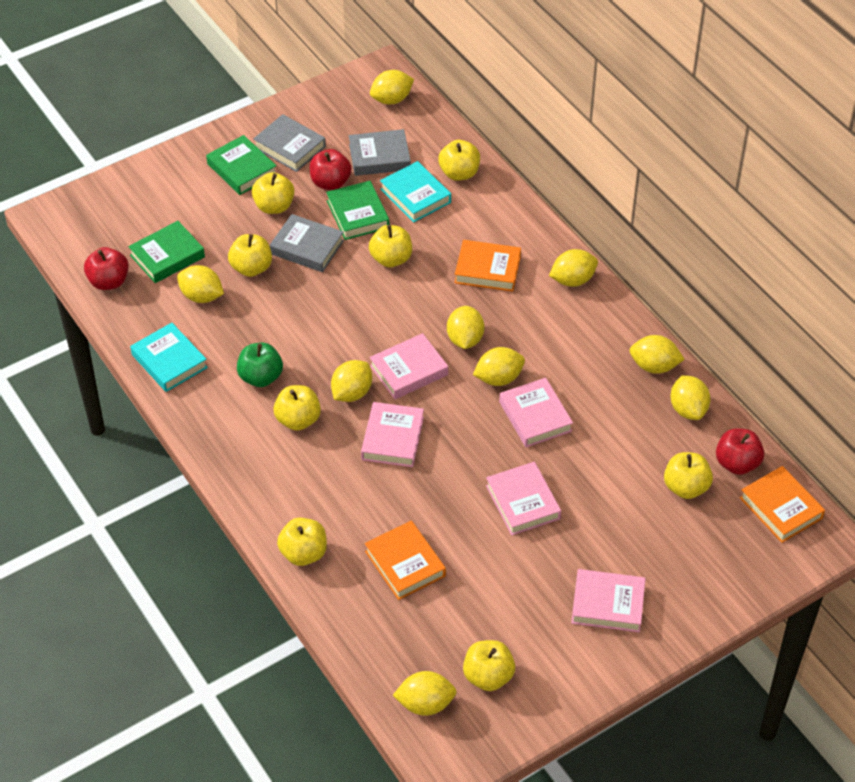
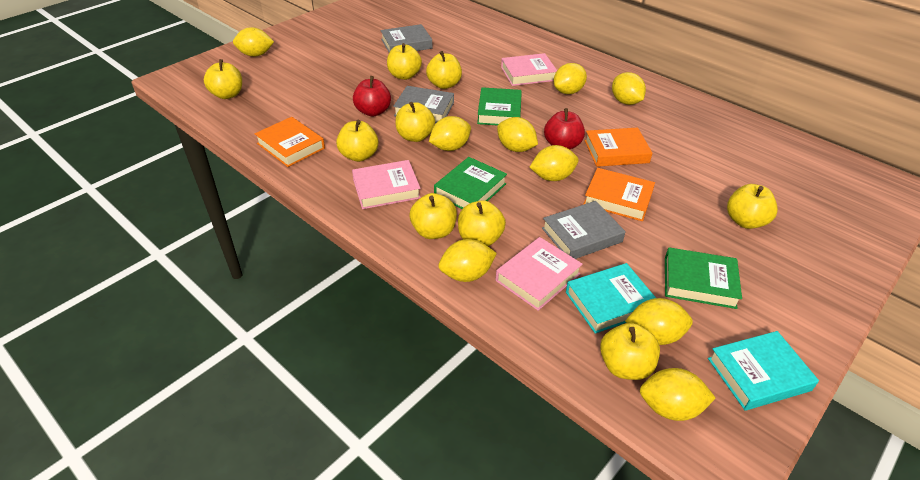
green apple: 1 -> 0
pink book: 5 -> 3
red apple: 3 -> 2
yellow apple: 8 -> 9

